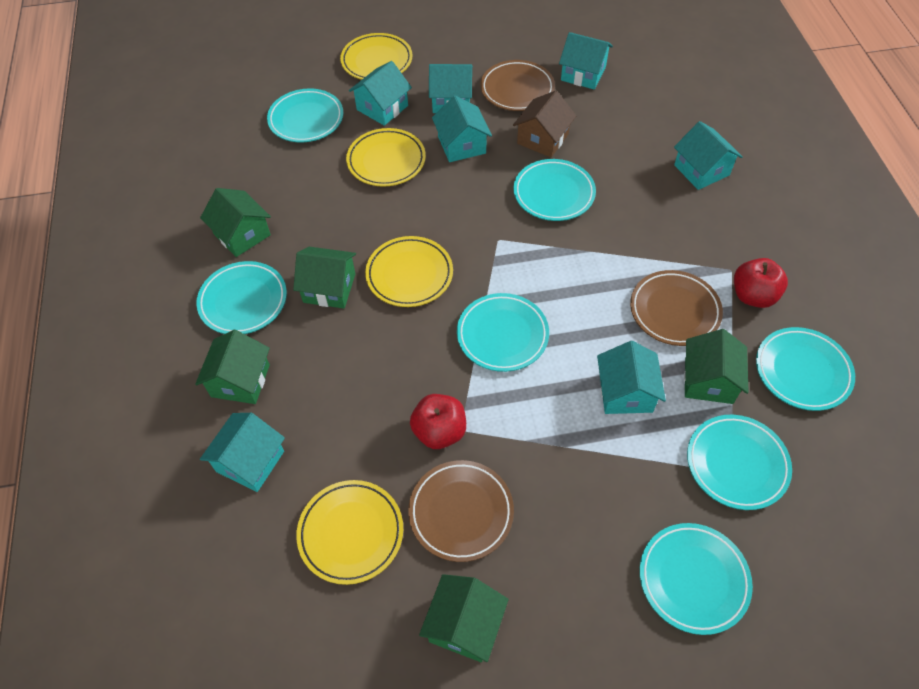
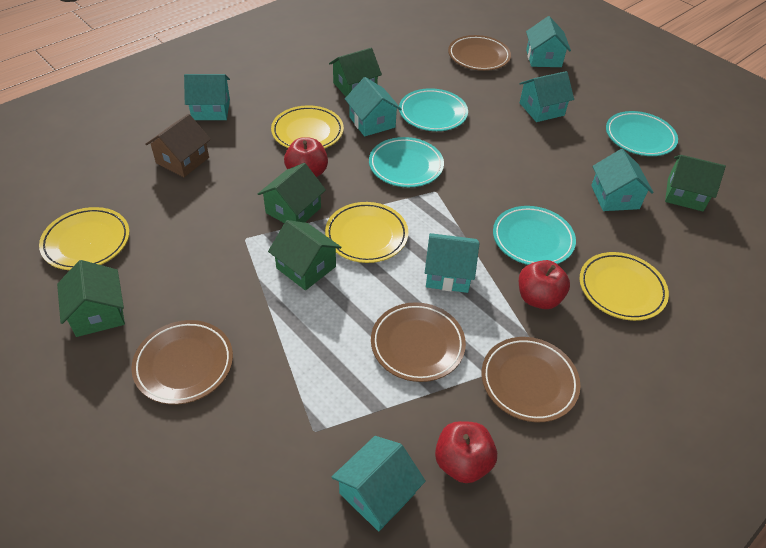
brown plate: 3 -> 4
red apple: 2 -> 3
turquoise plate: 7 -> 4

